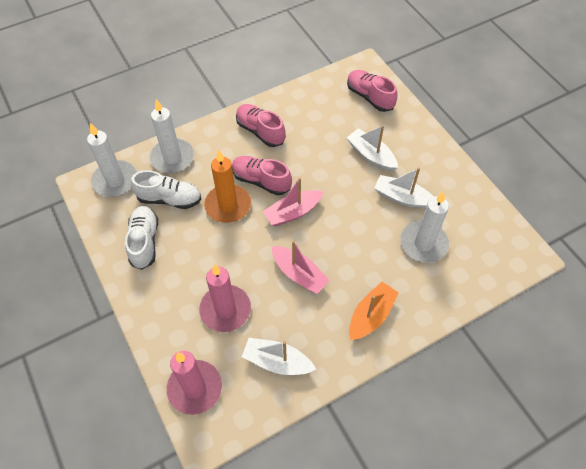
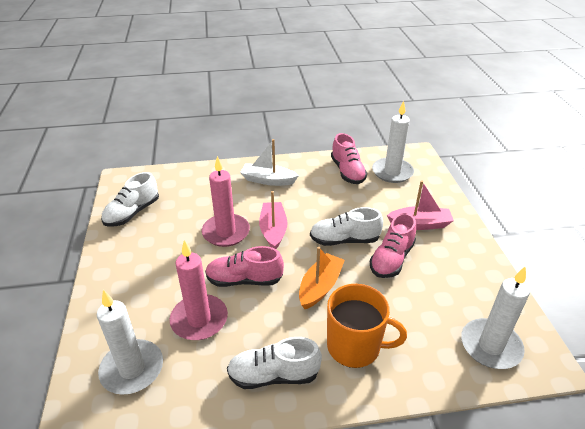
orange candle: 1 -> 0
orange mug: 0 -> 1
white boat: 3 -> 1
white shoe: 2 -> 3

